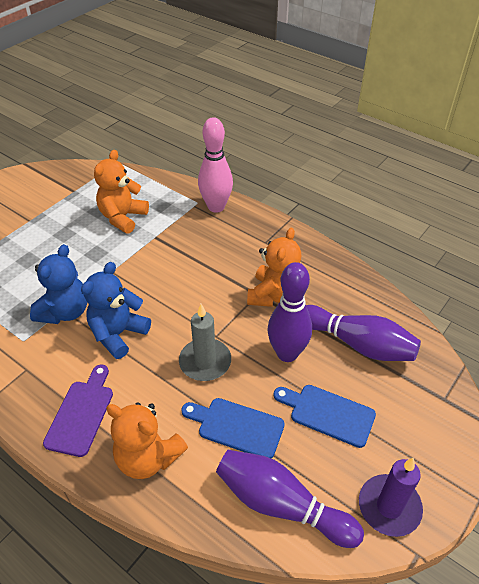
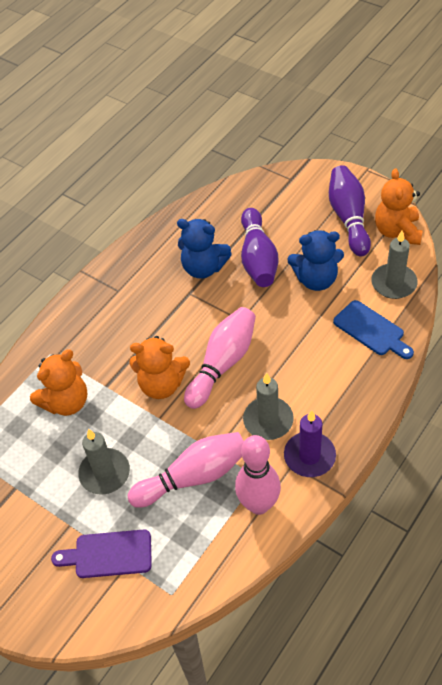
blue cutting board: 2 -> 1
grey candle: 1 -> 3
pink bowling pin: 1 -> 3
purple bowling pin: 3 -> 2

